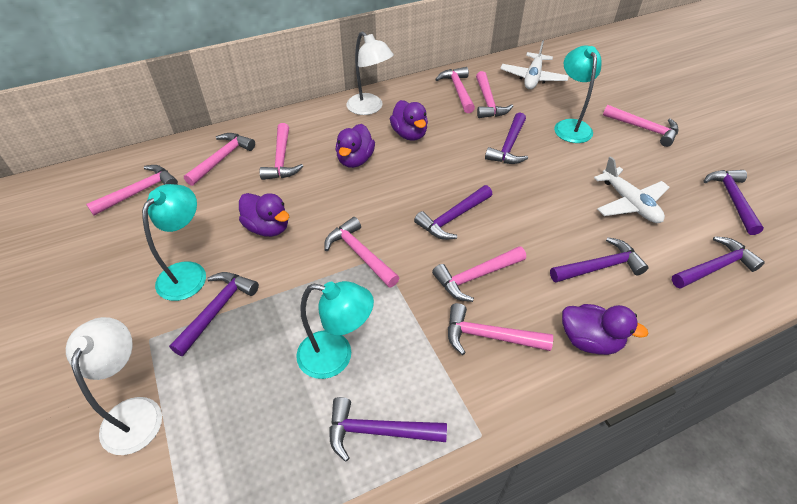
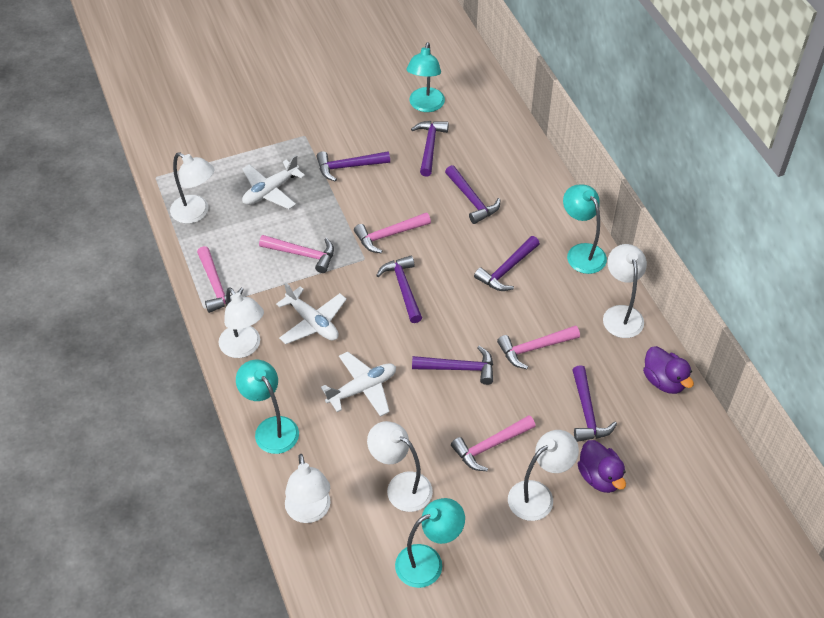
pink hammer: 9 -> 5
purple duck: 4 -> 2
turquoise lamp: 3 -> 4
white lamp: 2 -> 6
white plane: 2 -> 3

